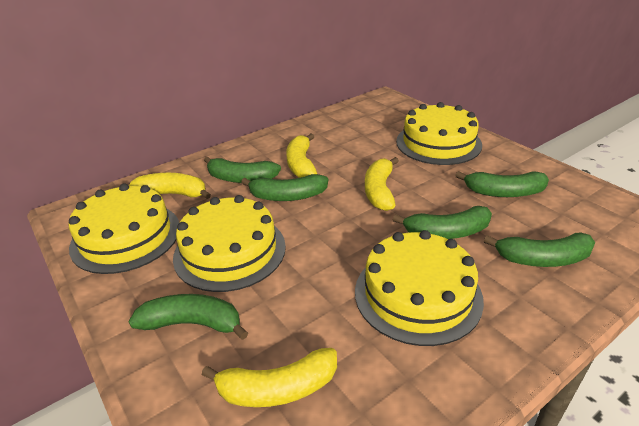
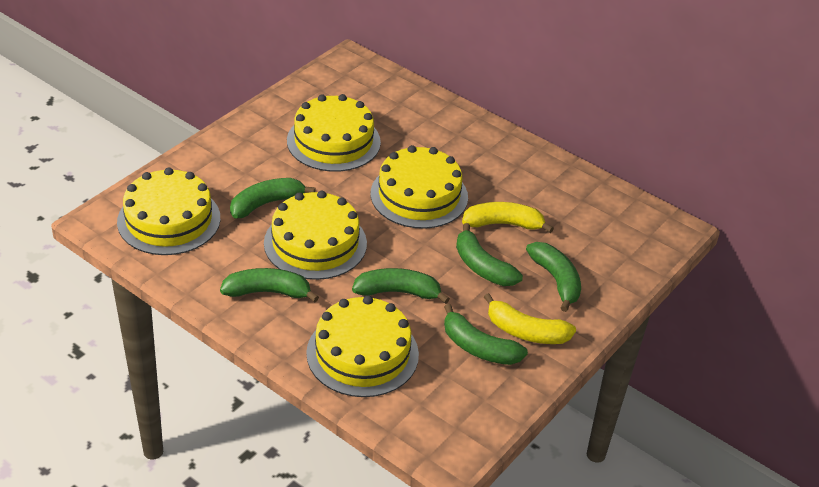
yellow banana: 4 -> 2
yellow cake: 4 -> 5

